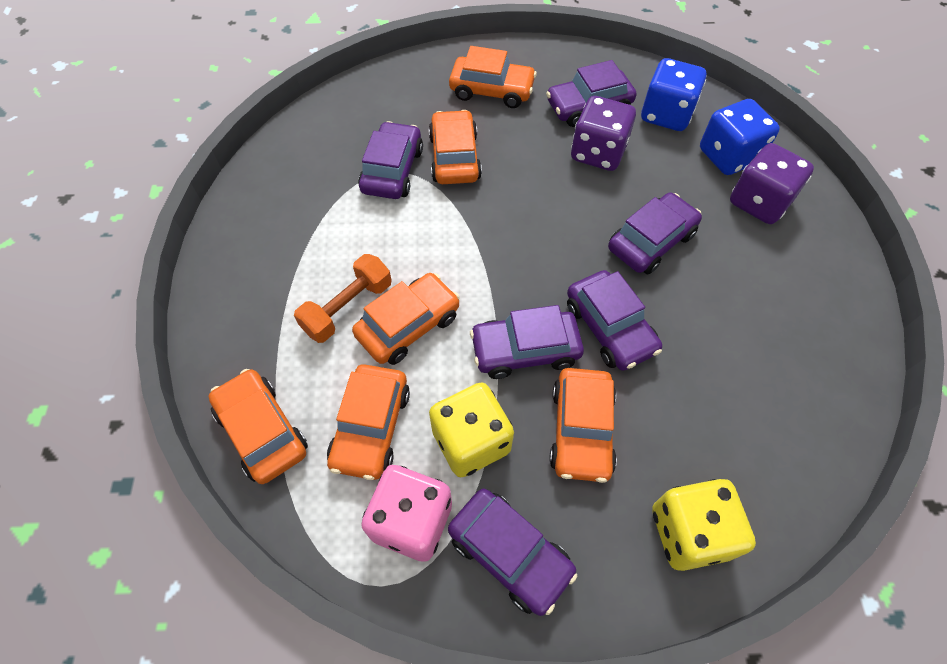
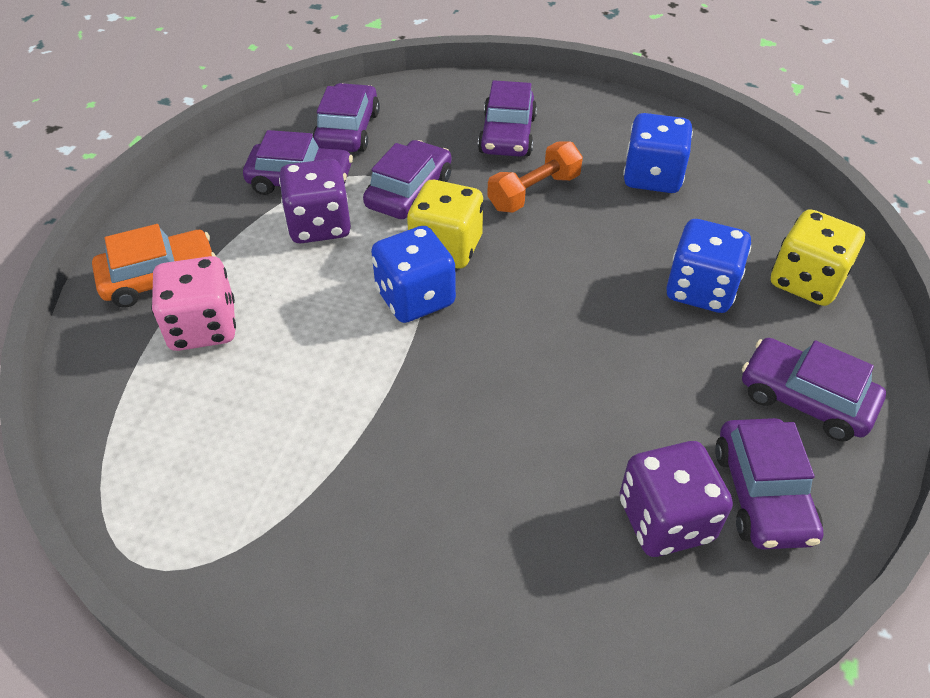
blue dice: 2 -> 3
orange car: 6 -> 1

